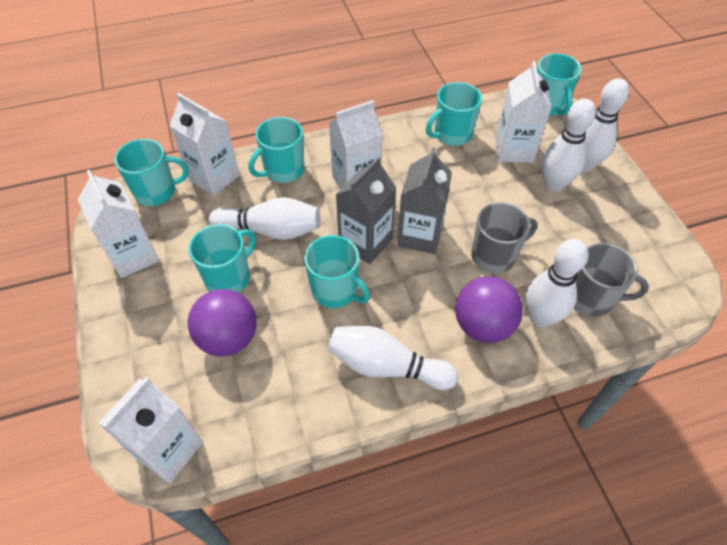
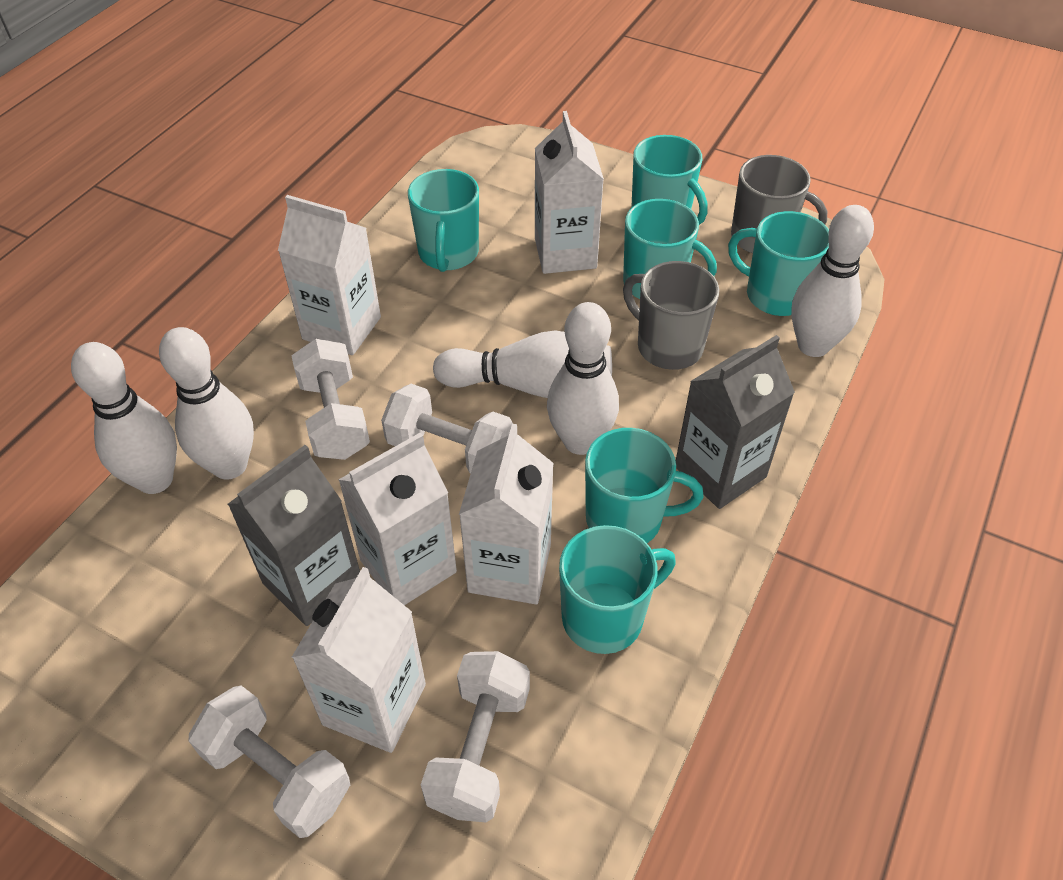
purple ball: 2 -> 0
white dumbbell: 0 -> 4

